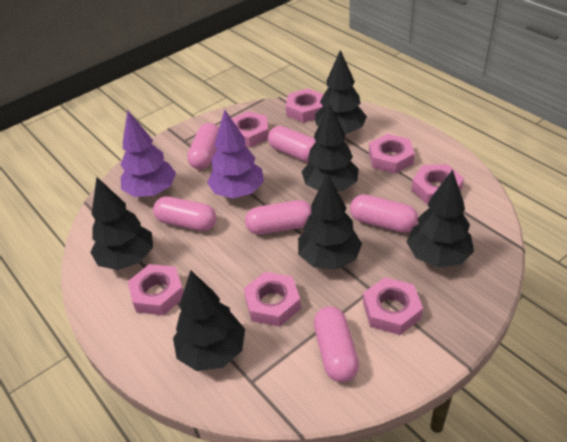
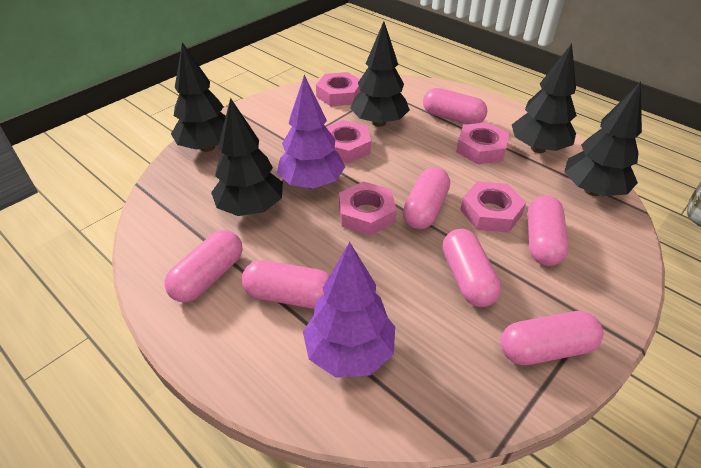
black tree: 6 -> 5
pink capsule: 6 -> 7
pink nut: 7 -> 5

